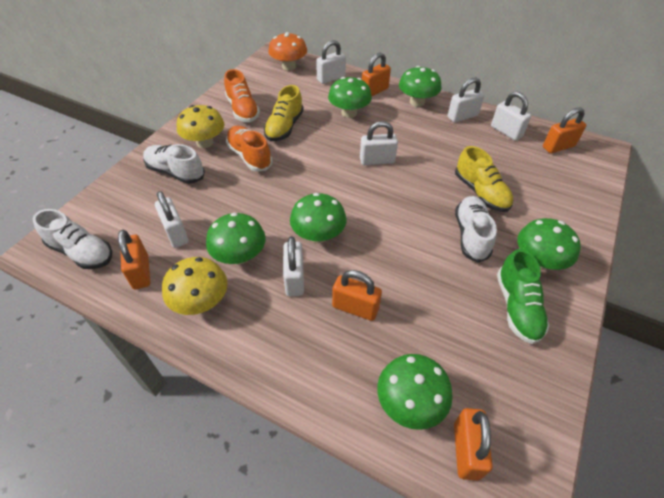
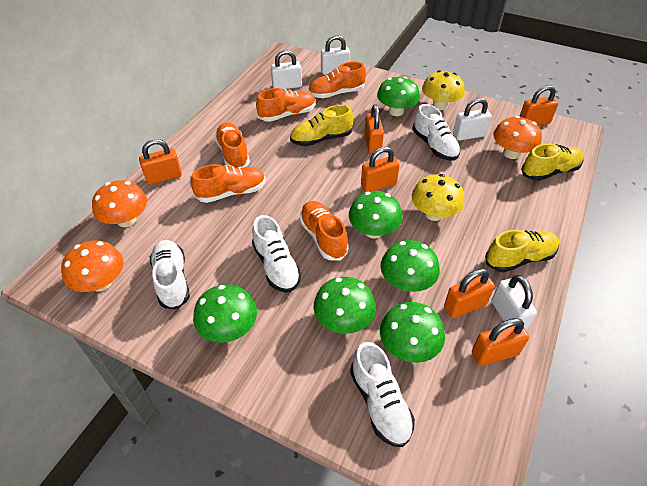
green shoe: 1 -> 0
orange mushroom: 1 -> 3
orange padlock: 5 -> 6
orange shoe: 2 -> 5
white padlock: 6 -> 4
white shoe: 3 -> 4
yellow shoe: 2 -> 3

